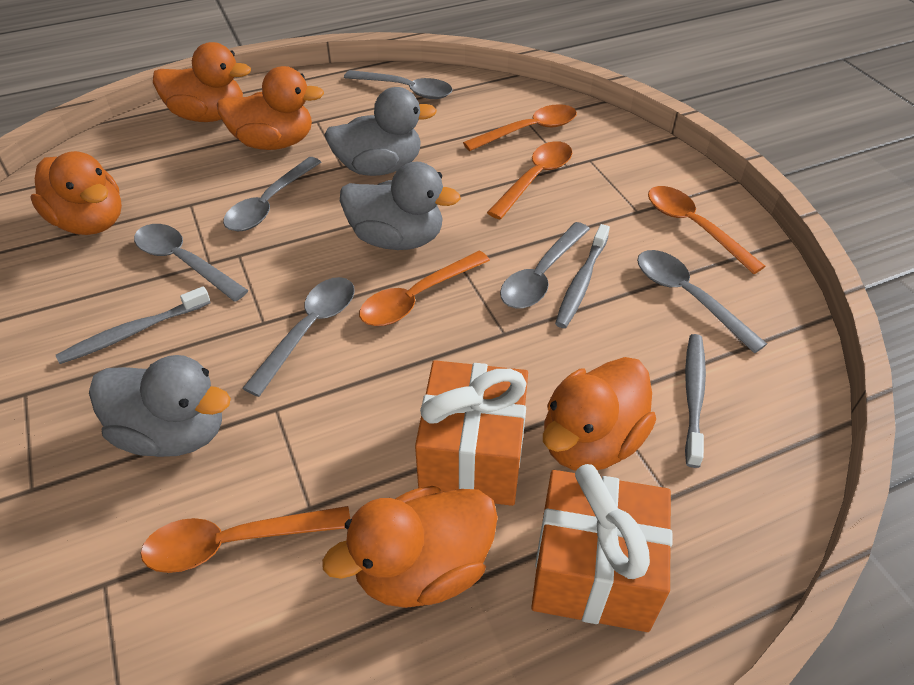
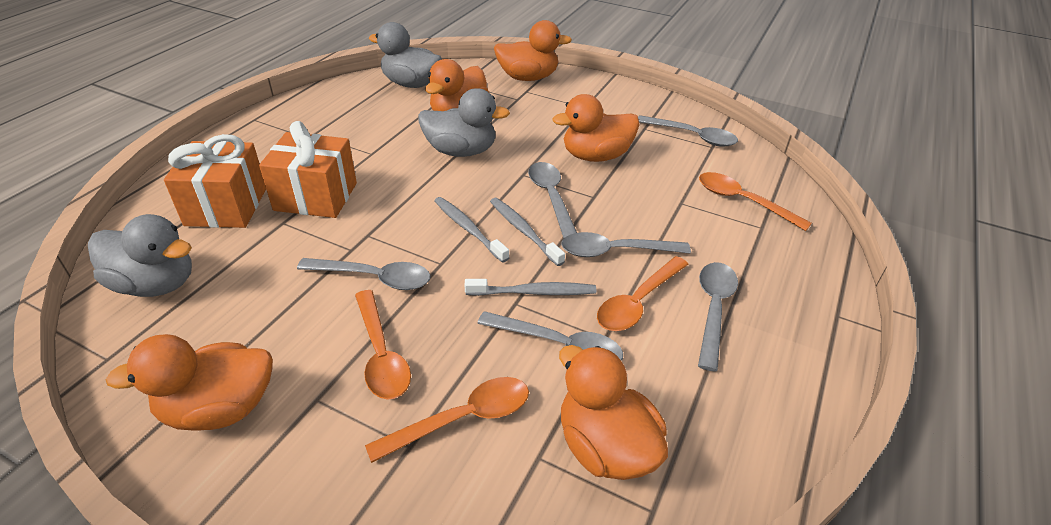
orange spoon: 5 -> 4

